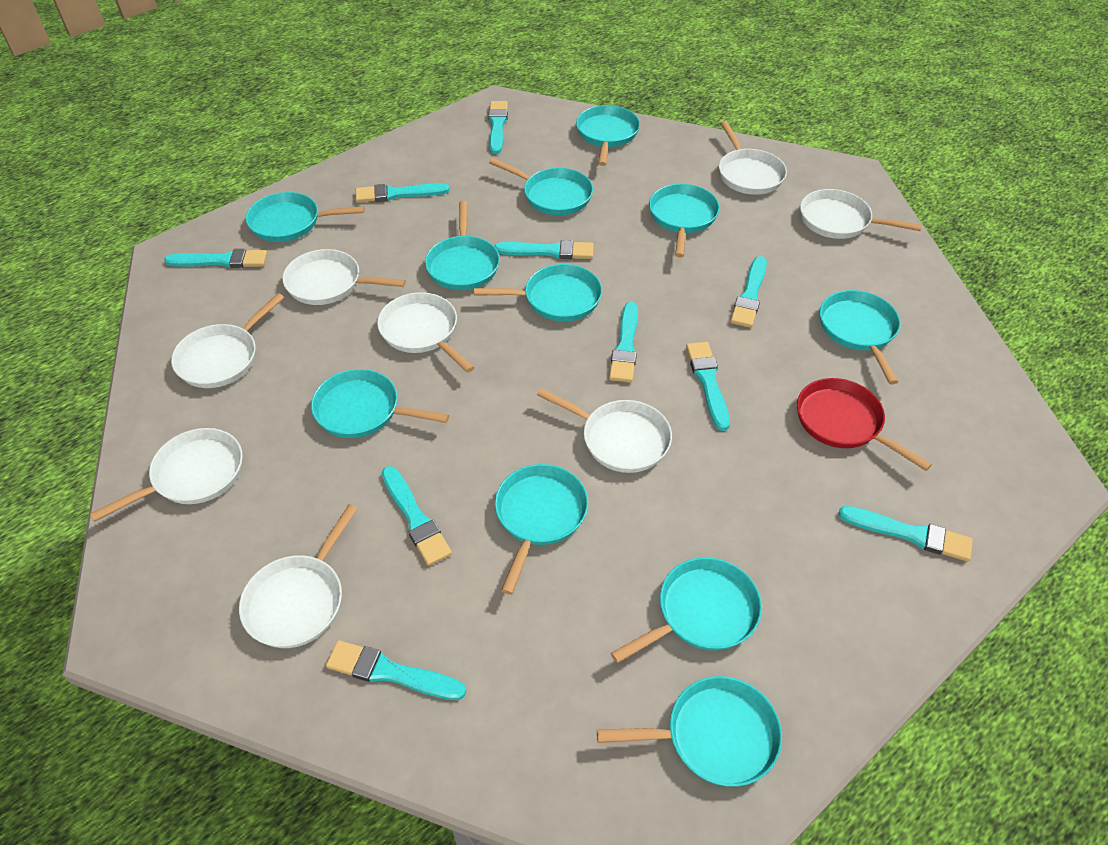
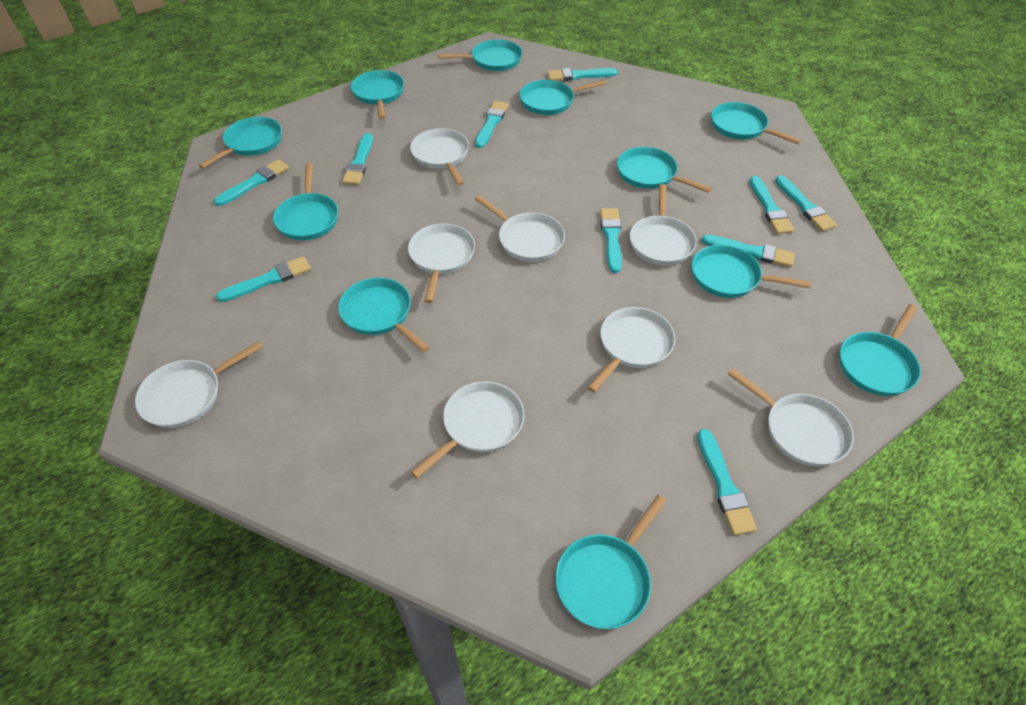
red pan: 1 -> 0

